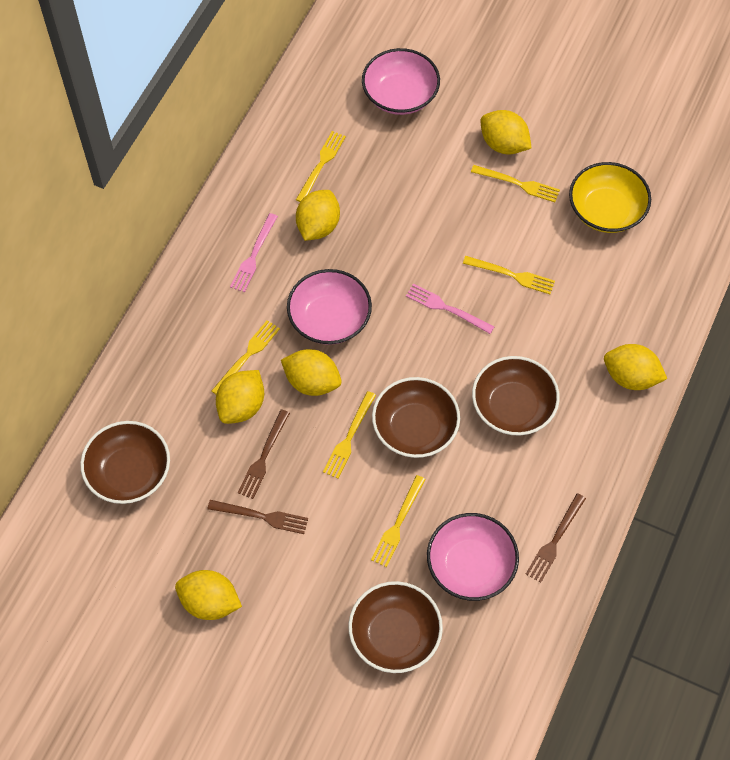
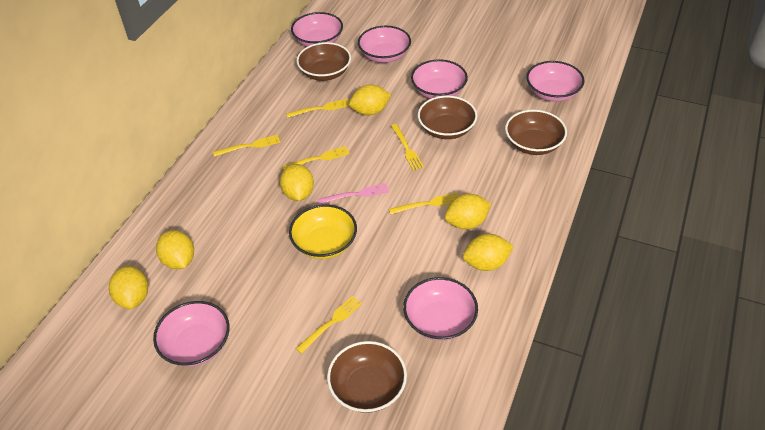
brown fork: 3 -> 0
pink bowl: 3 -> 6
pink fork: 2 -> 1

